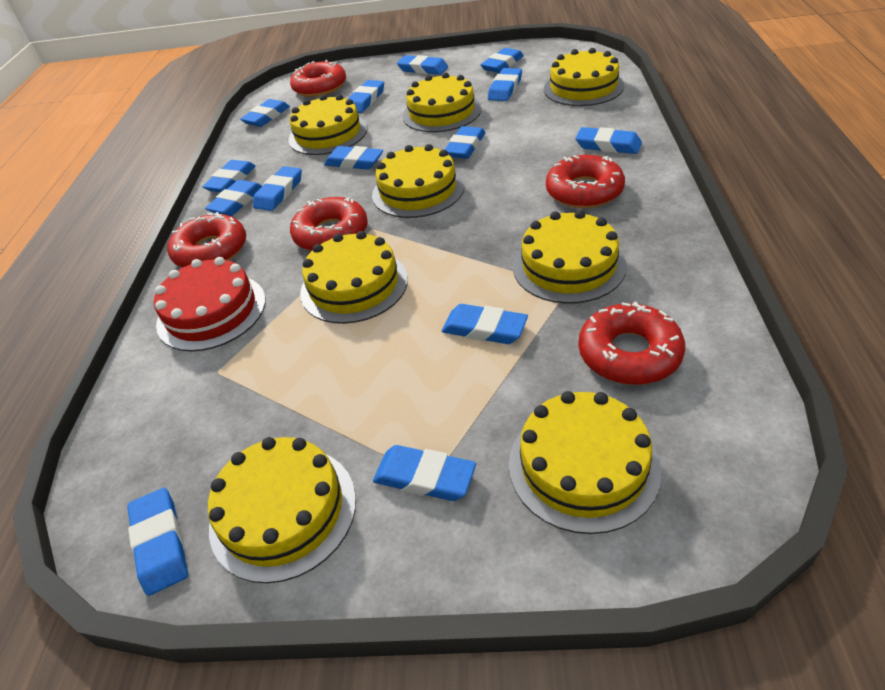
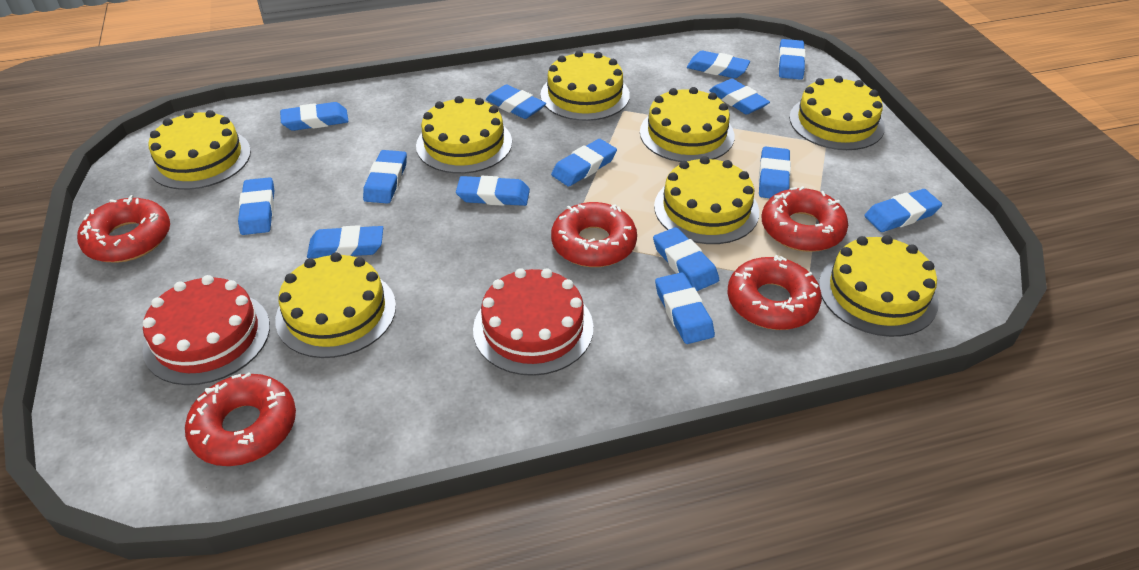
red cake: 1 -> 2

